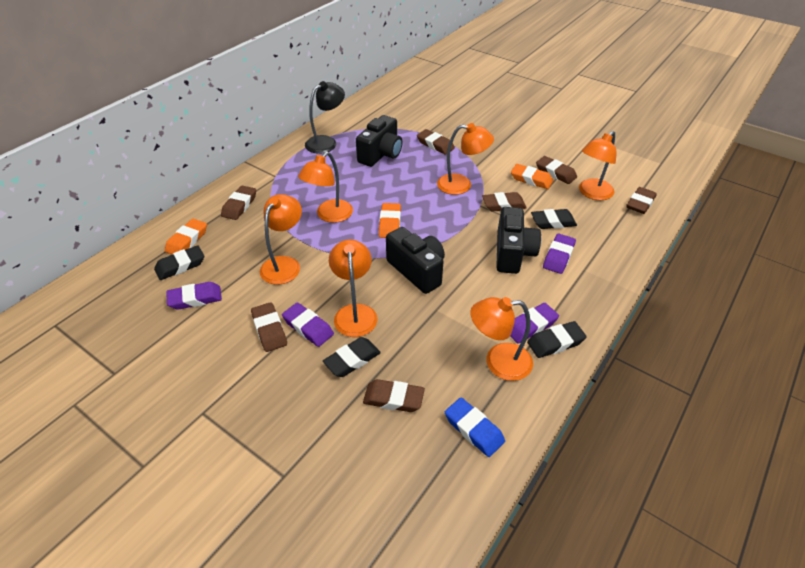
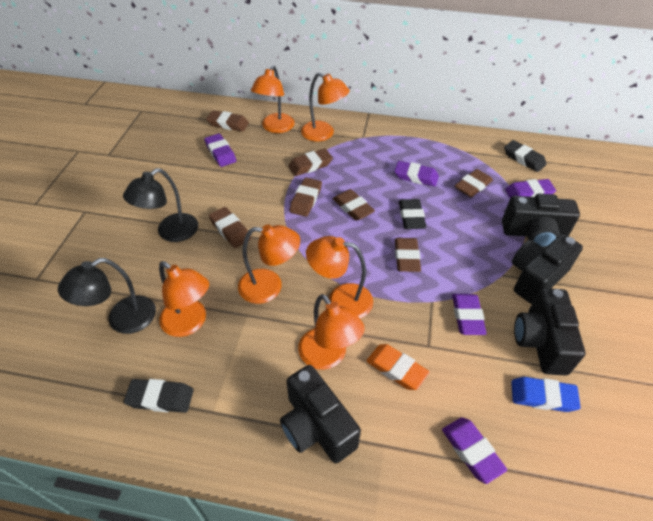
black camera: 3 -> 4
black eraser: 4 -> 3
black lamp: 1 -> 2
orange eraser: 3 -> 1
purple eraser: 4 -> 5

